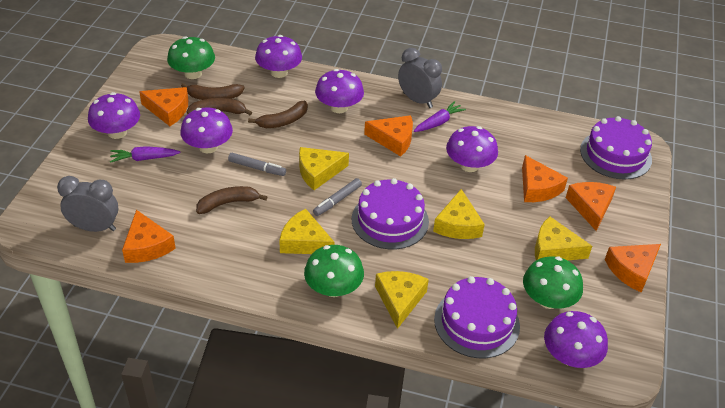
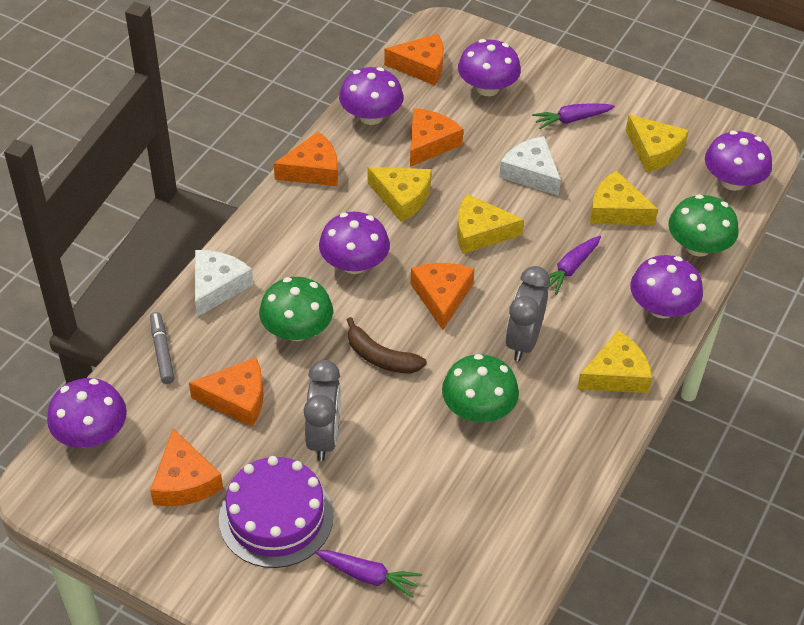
brown banana: 4 -> 1
grey marker: 2 -> 1
purple cake: 3 -> 1
purple carrot: 2 -> 3
white cheese: 0 -> 2

